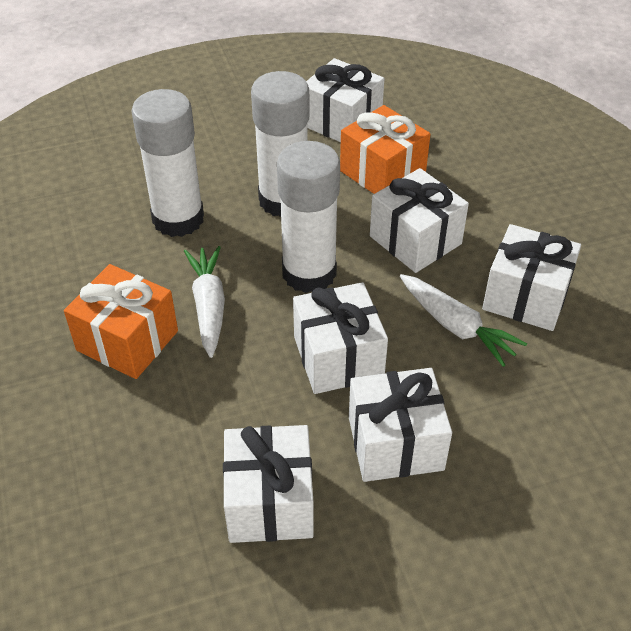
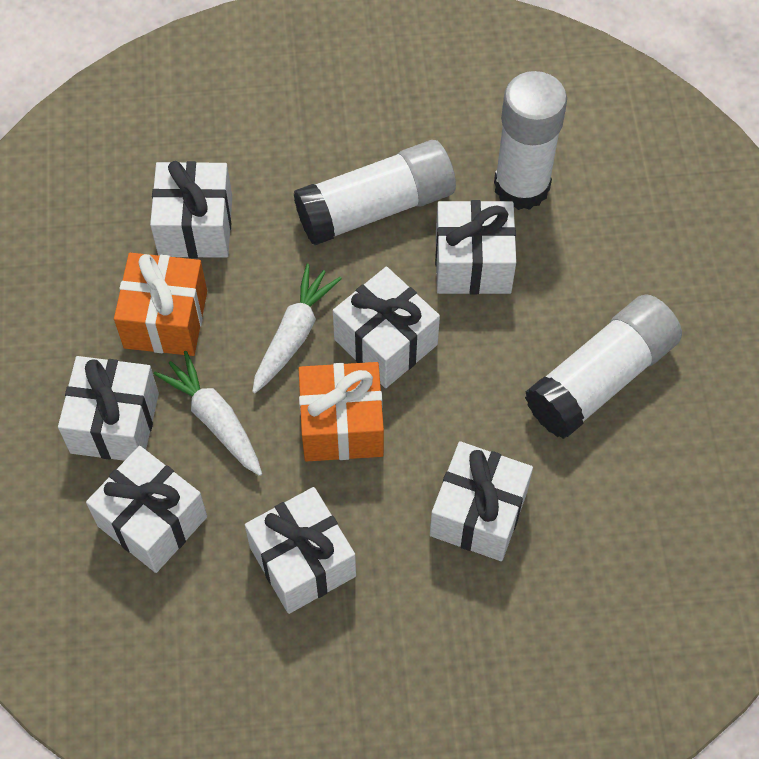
white gift: 6 -> 7

